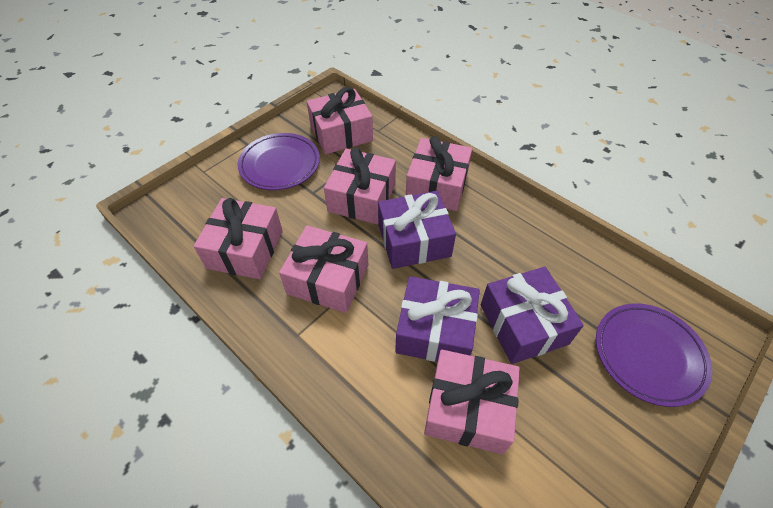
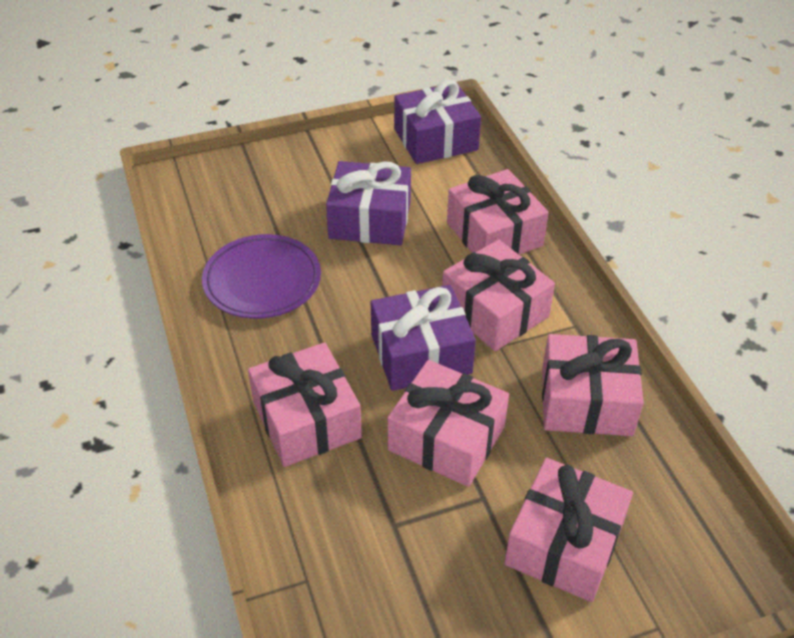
purple plate: 2 -> 1

